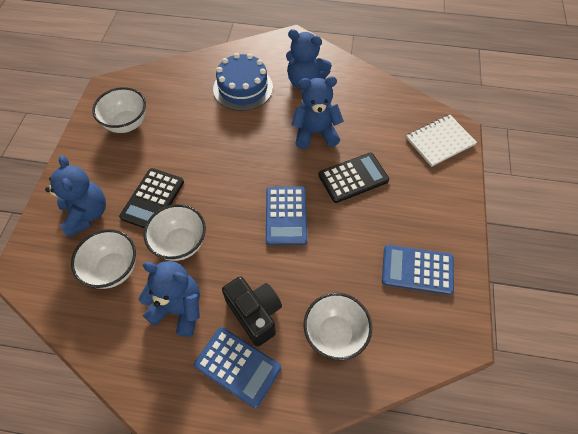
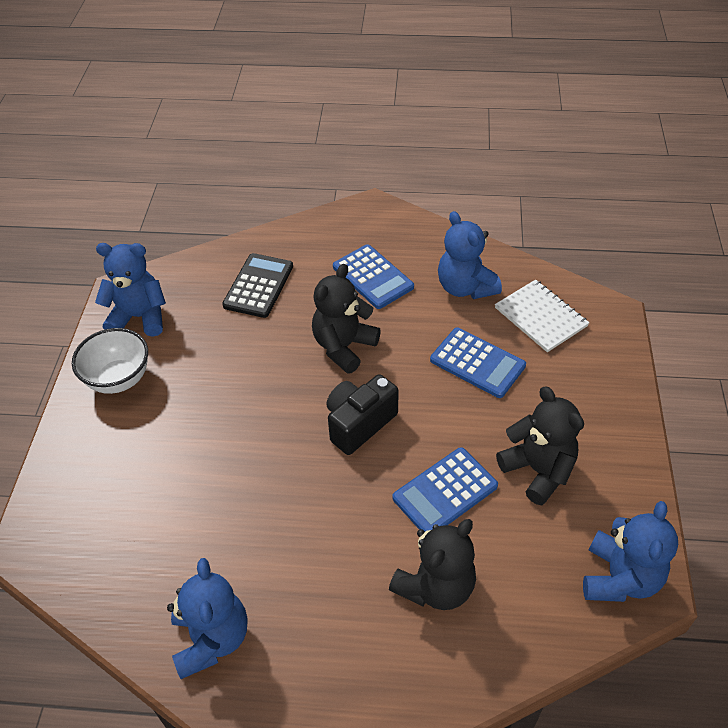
black calculator: 2 -> 1
black teddy bear: 0 -> 3
blue cake: 1 -> 0
white bowl: 4 -> 1

